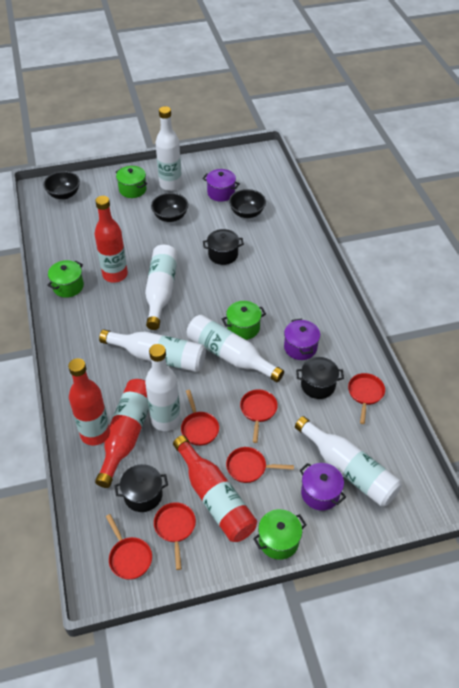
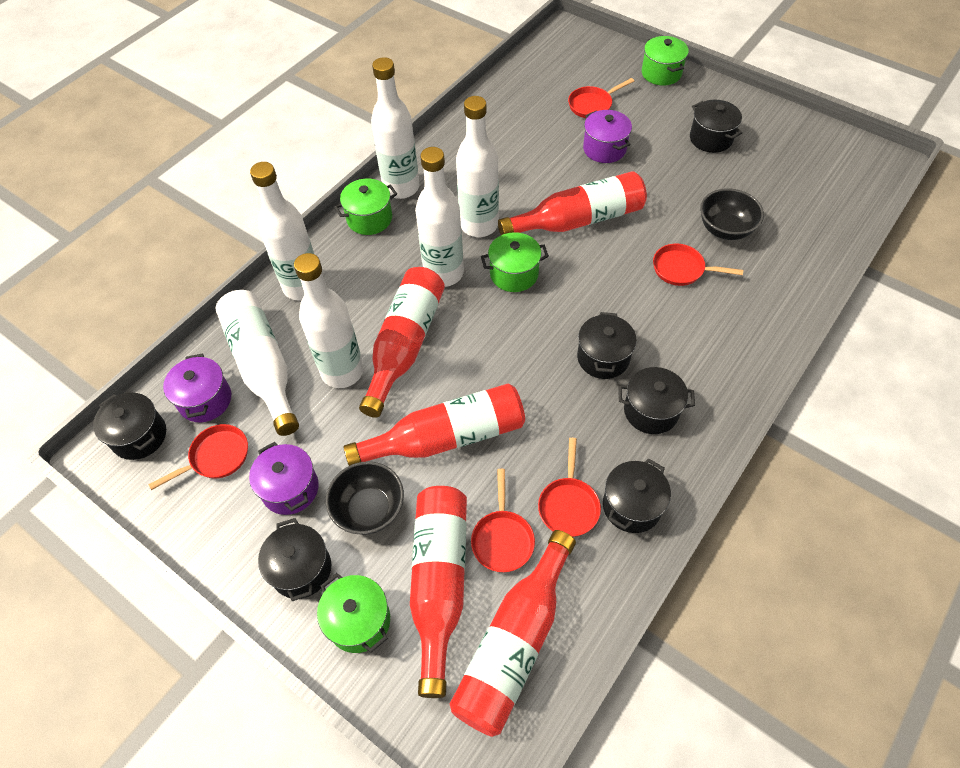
black bowl: 3 -> 2
black pot: 3 -> 6
red bottle: 4 -> 5
red pan: 6 -> 5

